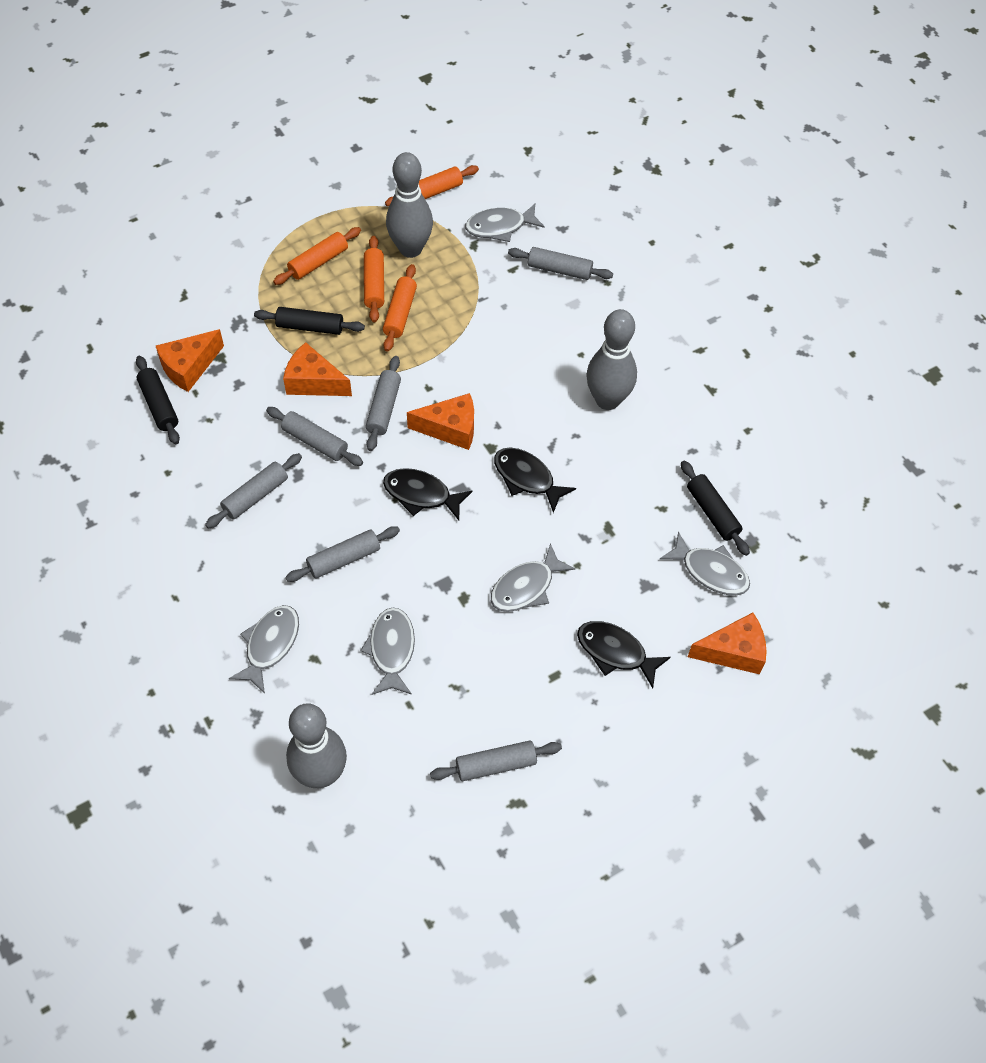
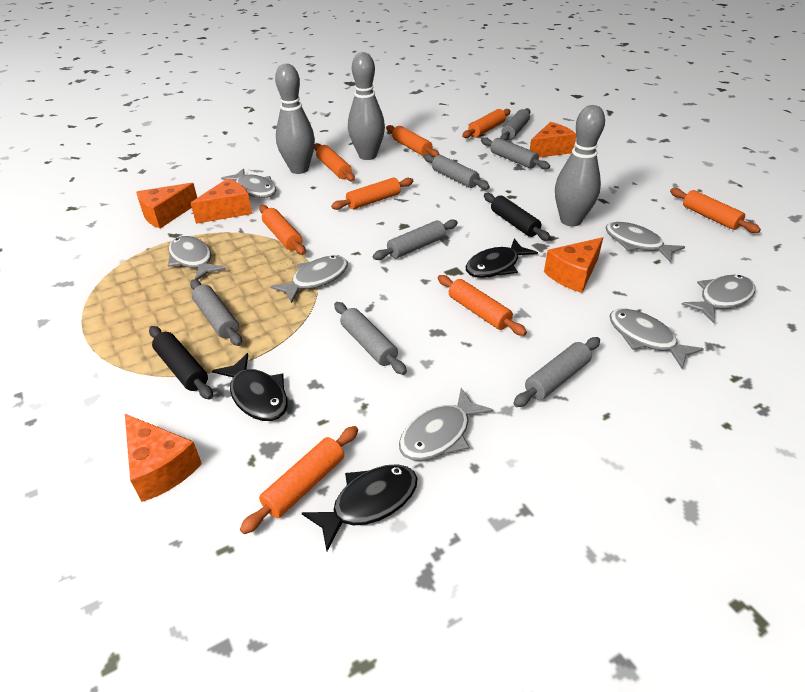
black rolling pin: 3 -> 2
grey fish: 5 -> 7
grey rolling pin: 6 -> 7
orange cheese: 4 -> 5
orange rolling pin: 4 -> 8

